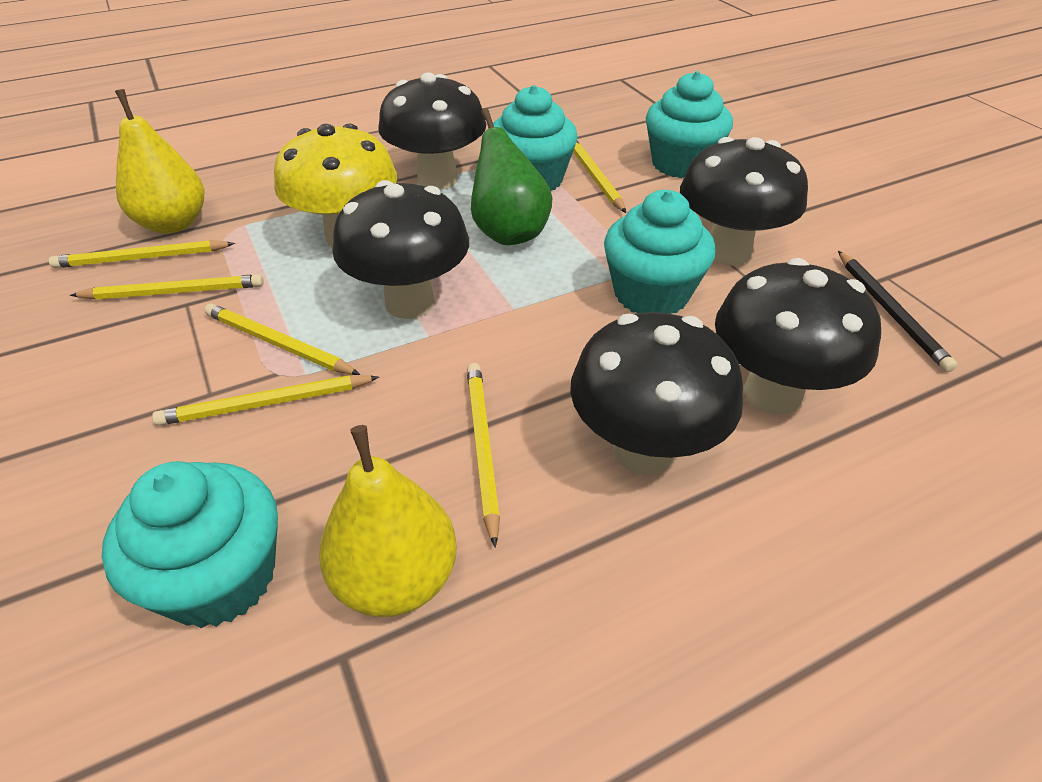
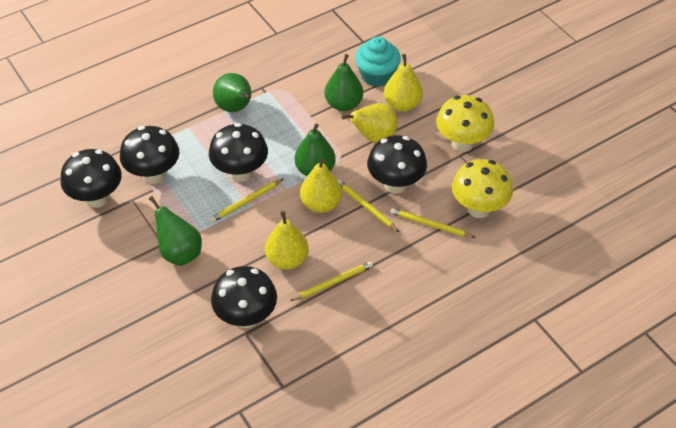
black pencil: 1 -> 0
green pear: 1 -> 4
turquoise cupcake: 4 -> 1
yellow mushroom: 1 -> 2
yellow pear: 2 -> 4
yellow pencil: 6 -> 4

